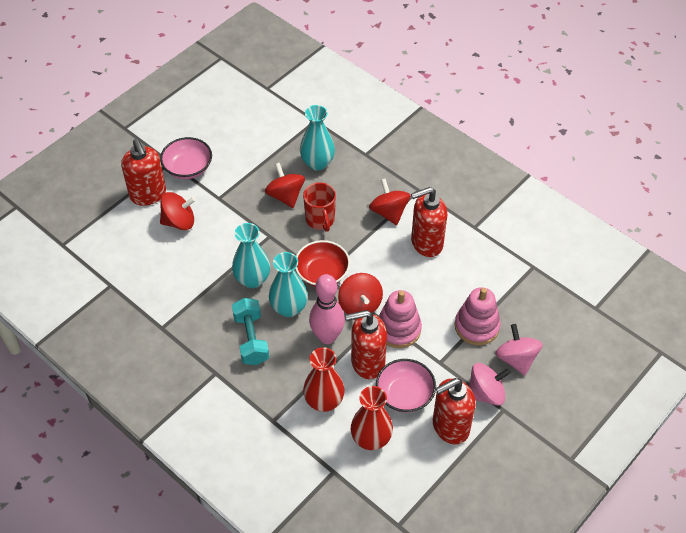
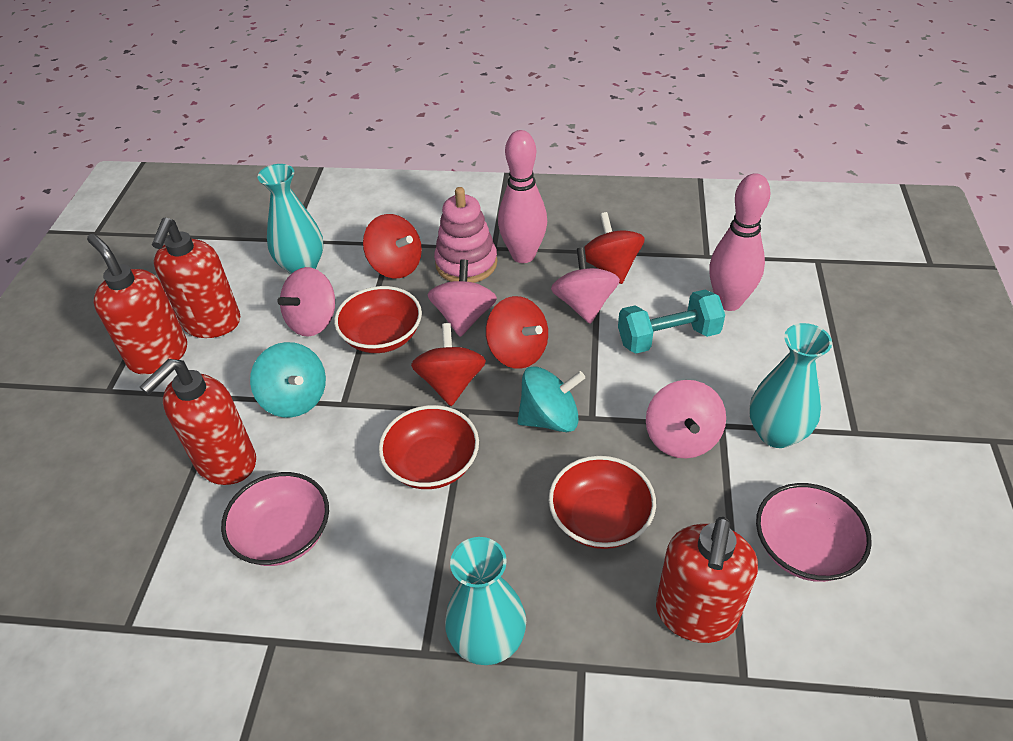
pink bowling pin: 1 -> 2
pink spinning top: 2 -> 4
pink stacking toy: 2 -> 1
red bowl: 1 -> 3
red mug: 1 -> 0
red vase: 2 -> 0
turquoise spinning top: 0 -> 2

